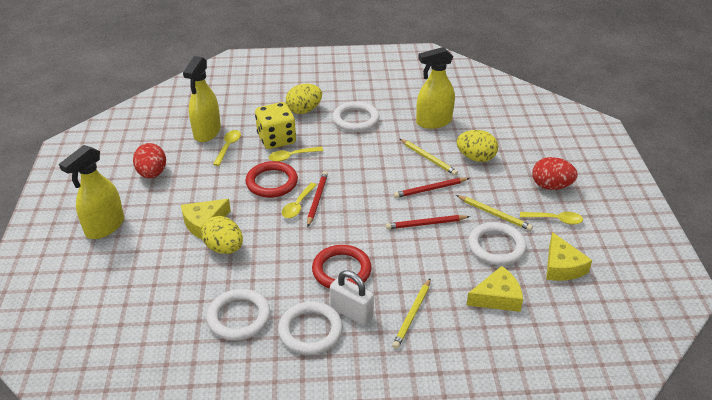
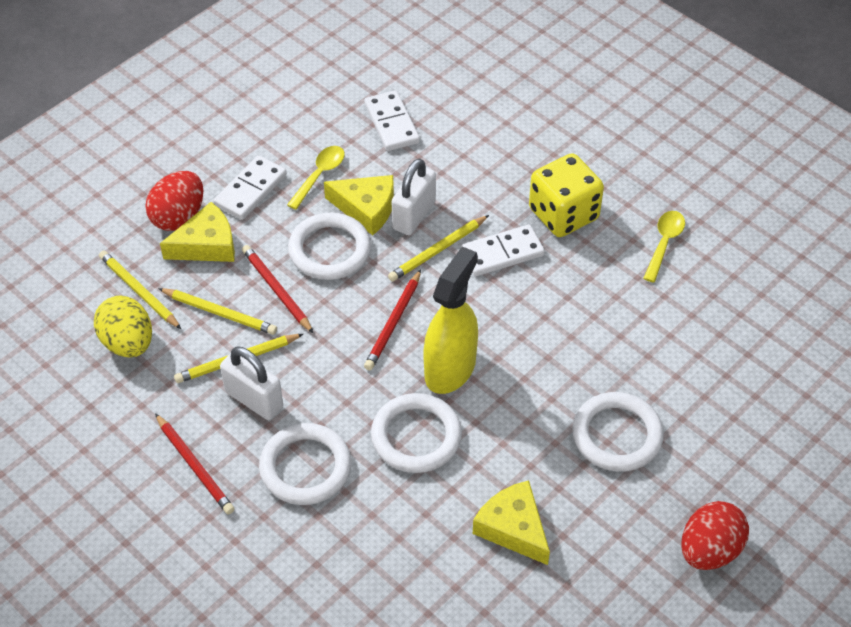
red ring: 2 -> 0
white domino: 0 -> 3
white padlock: 1 -> 2
yellow egg: 3 -> 1
yellow pencil: 3 -> 4
yellow spoon: 4 -> 2
yellow spray bottle: 3 -> 1

